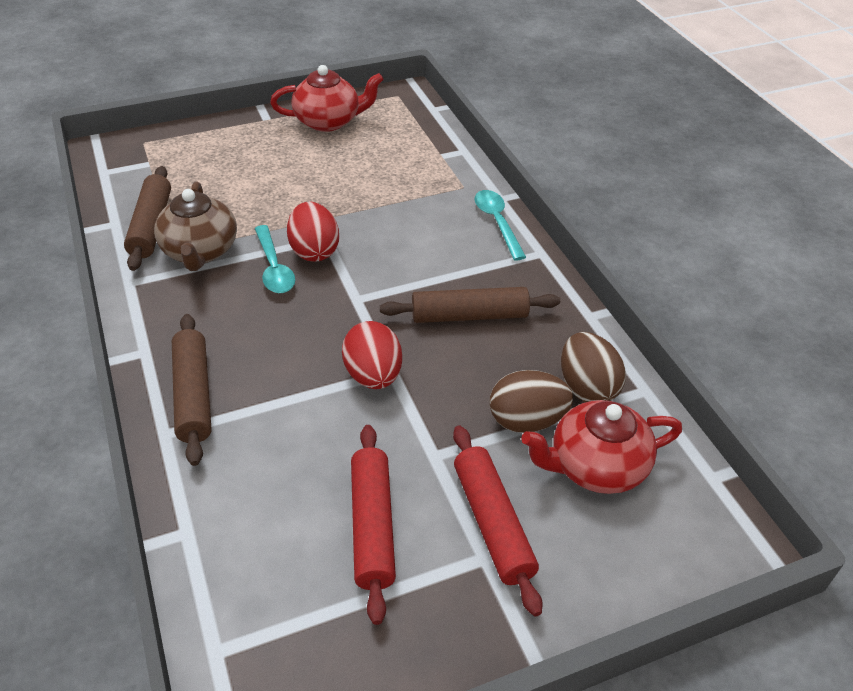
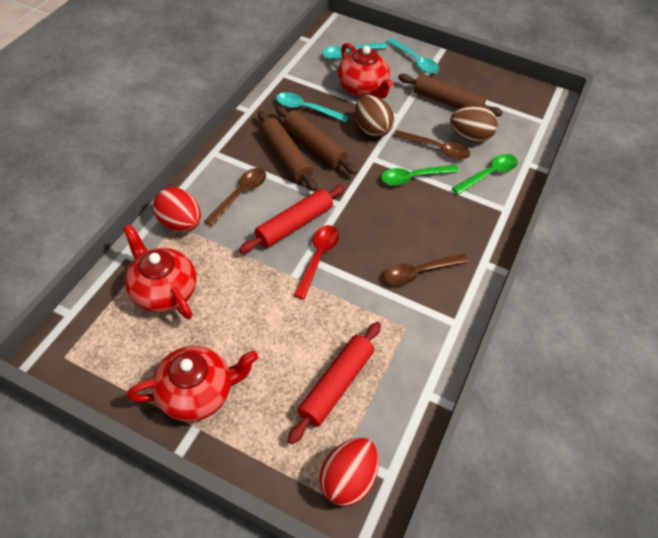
brown spoon: 0 -> 3
brown teapot: 1 -> 0
green spoon: 0 -> 2
red spoon: 0 -> 1
red teapot: 2 -> 3
turquoise spoon: 2 -> 3

